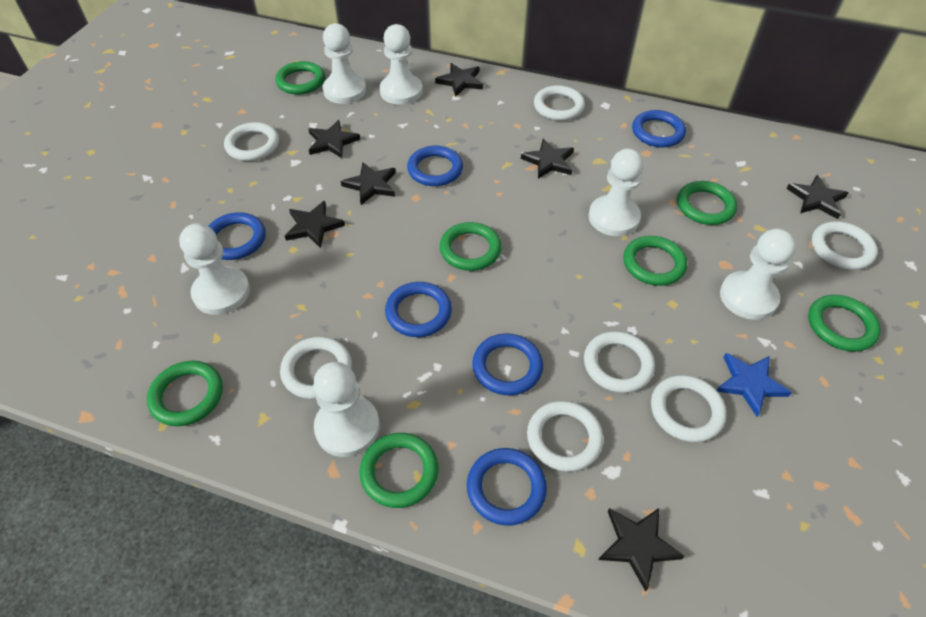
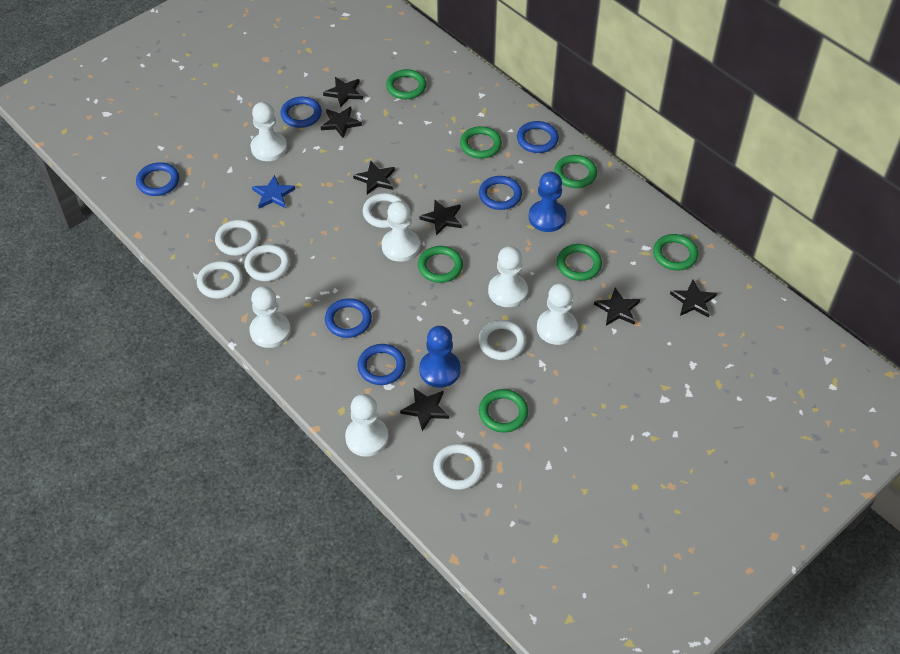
blue pawn: 0 -> 2
white ring: 7 -> 6

